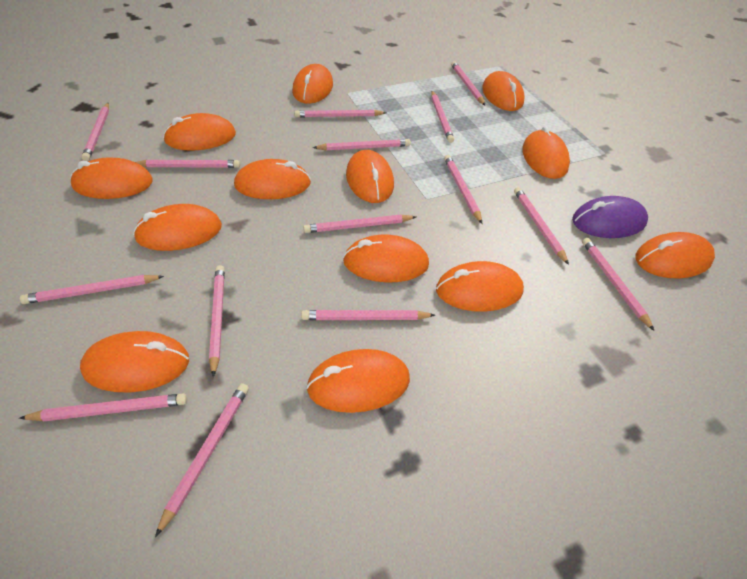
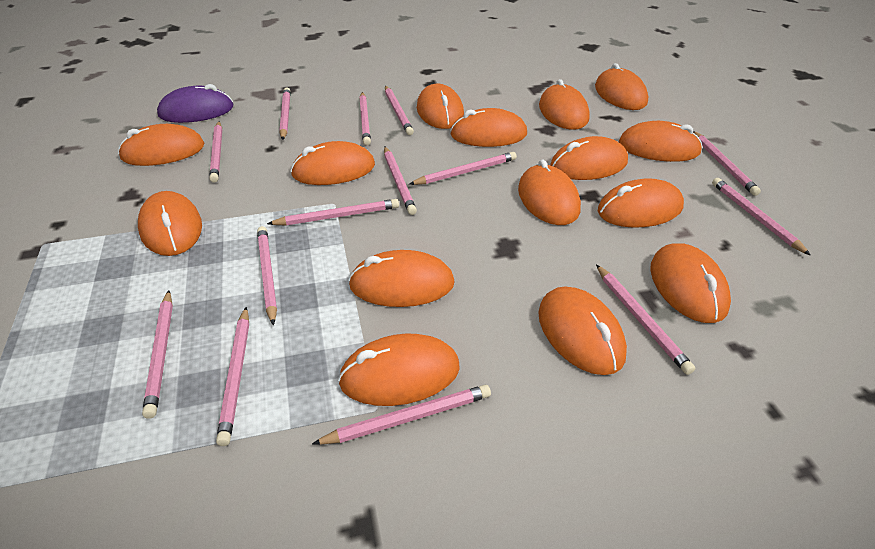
orange mouse: 13 -> 15
pink pencil: 15 -> 14

